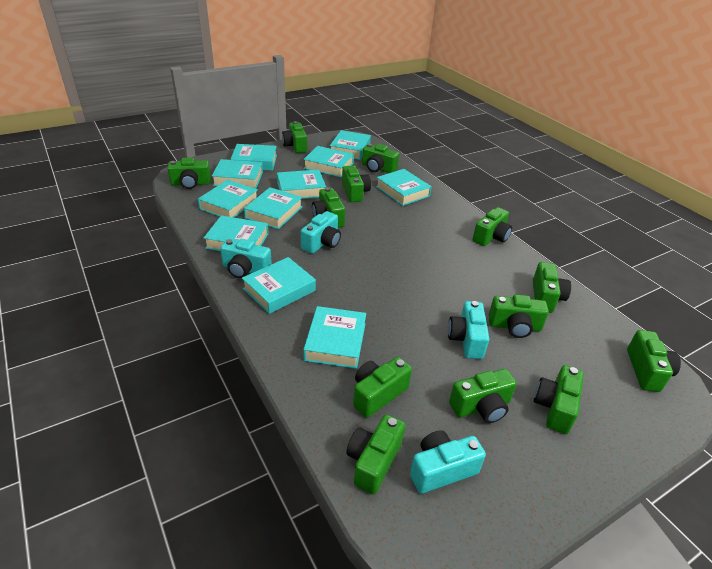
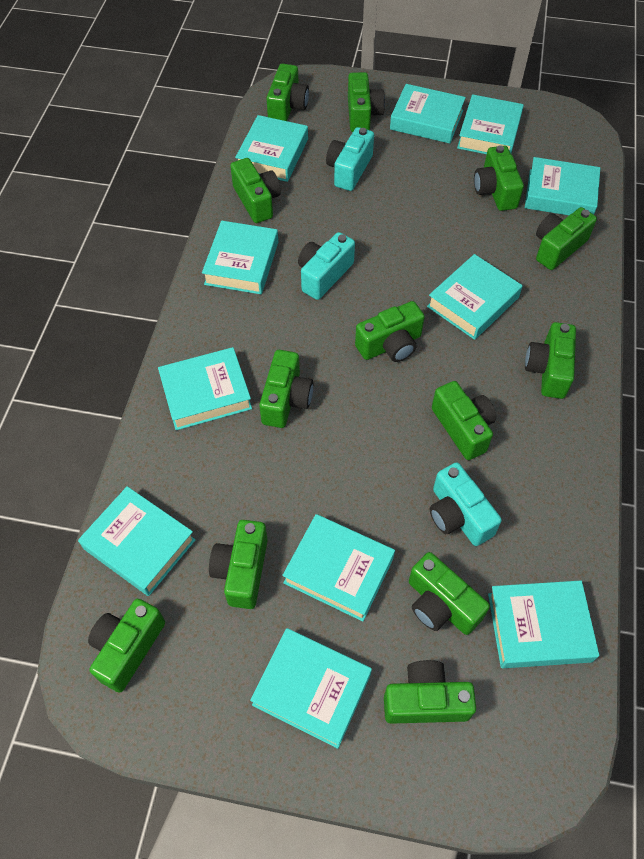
turquoise camera: 4 -> 3

